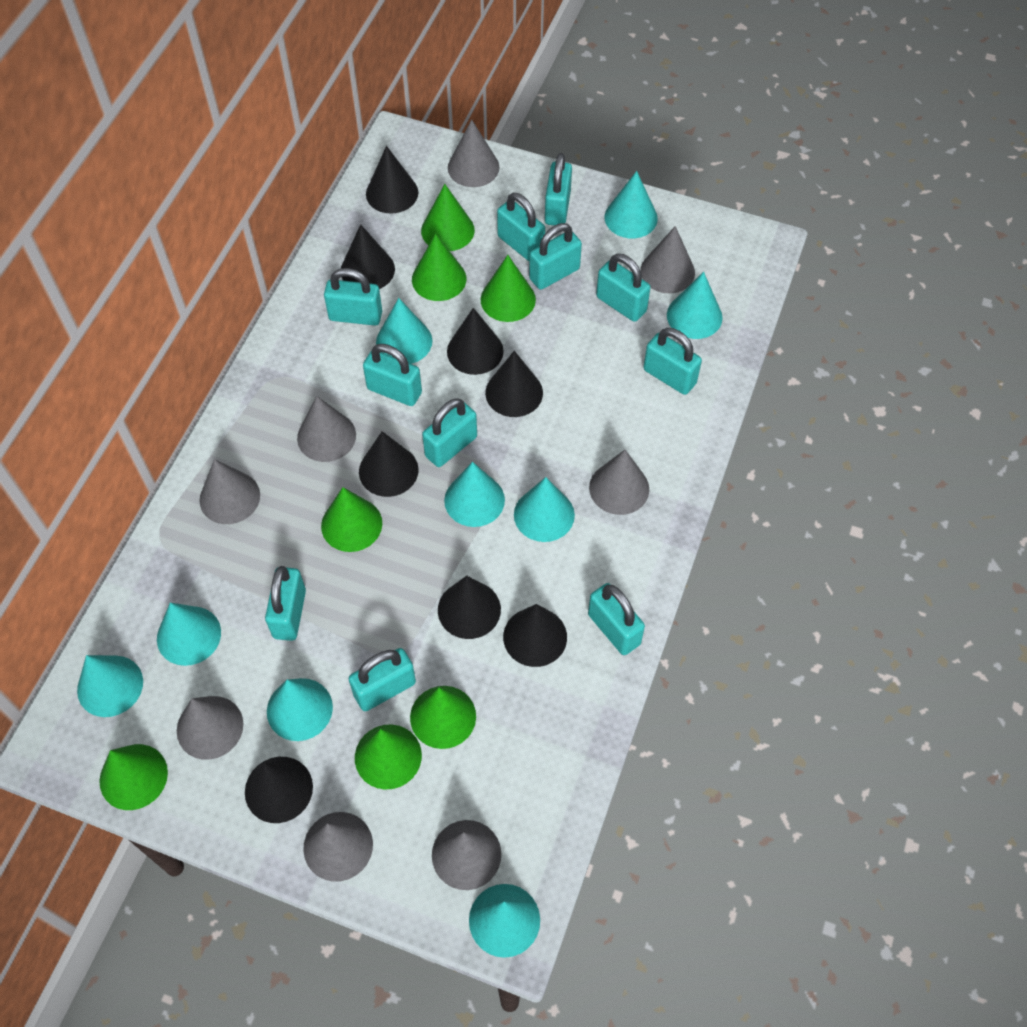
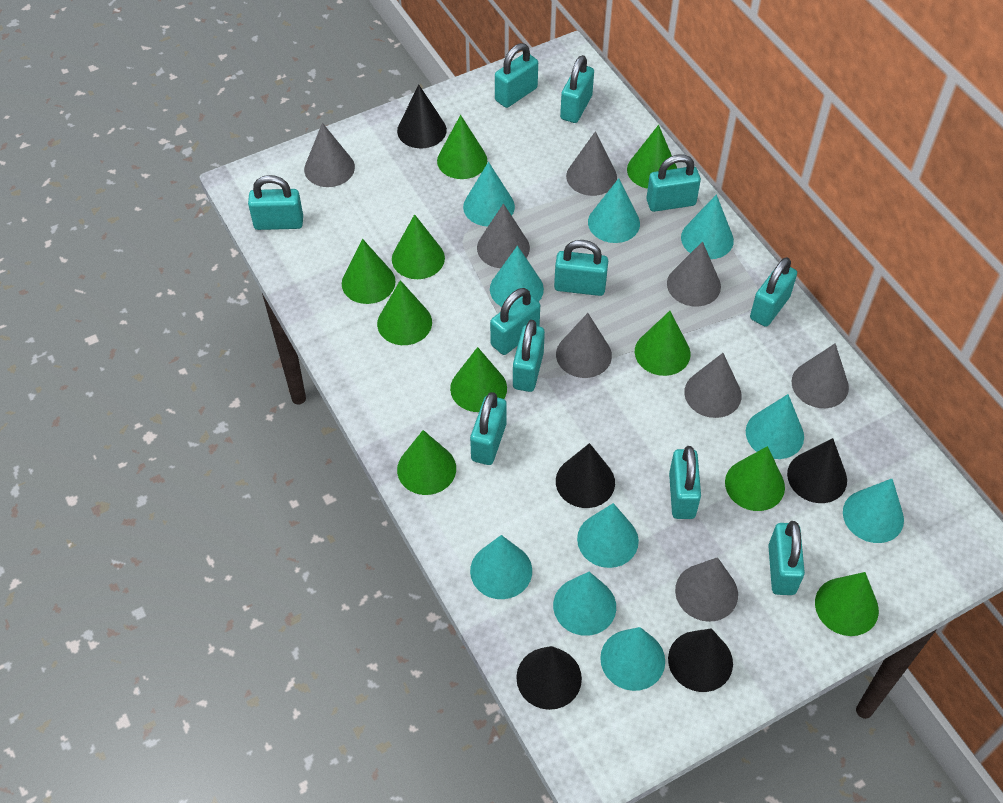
black cone: 8 -> 5
green cone: 7 -> 10
turquoise cone: 9 -> 10

